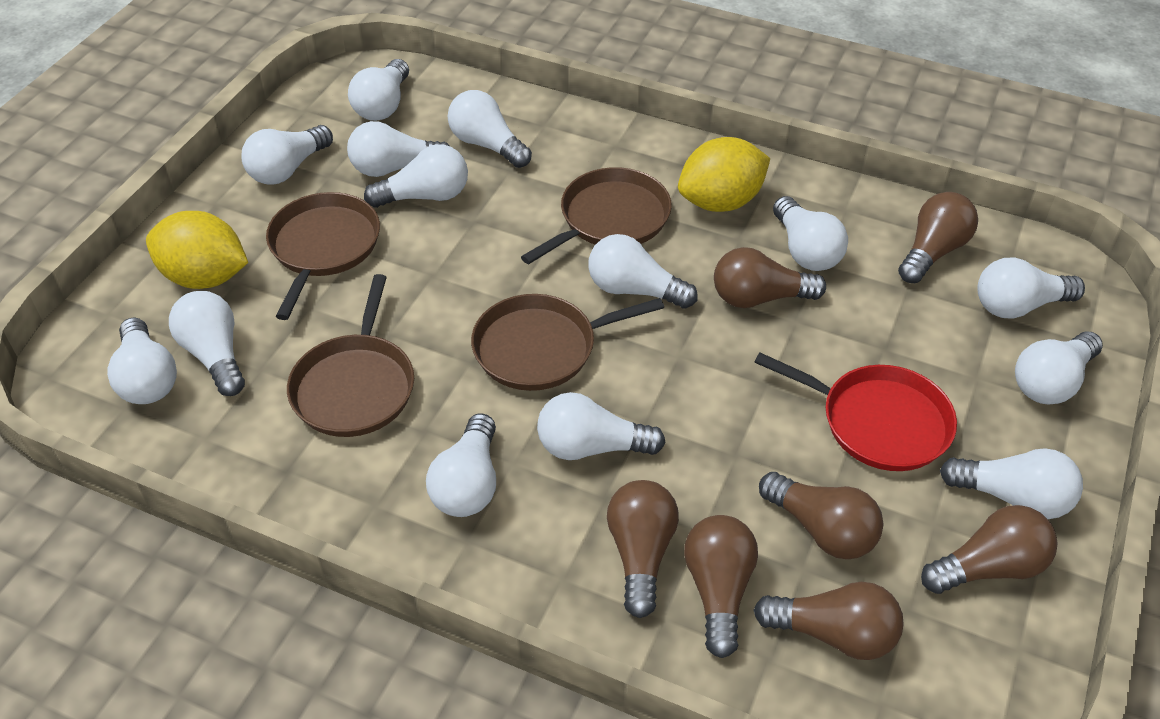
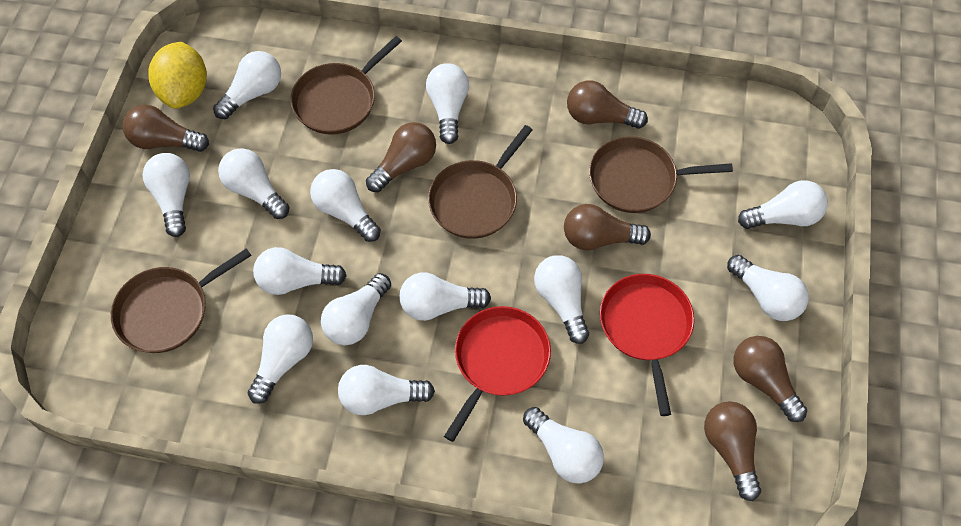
brown light bulb: 7 -> 6
red pan: 1 -> 2
yellow lemon: 2 -> 1

